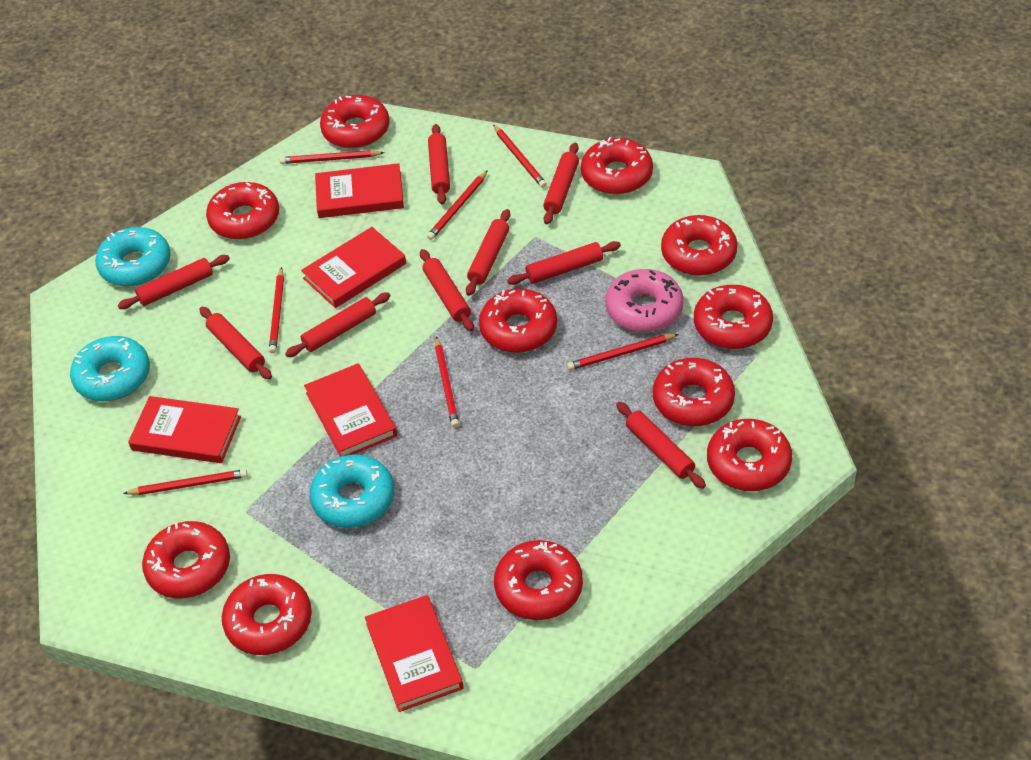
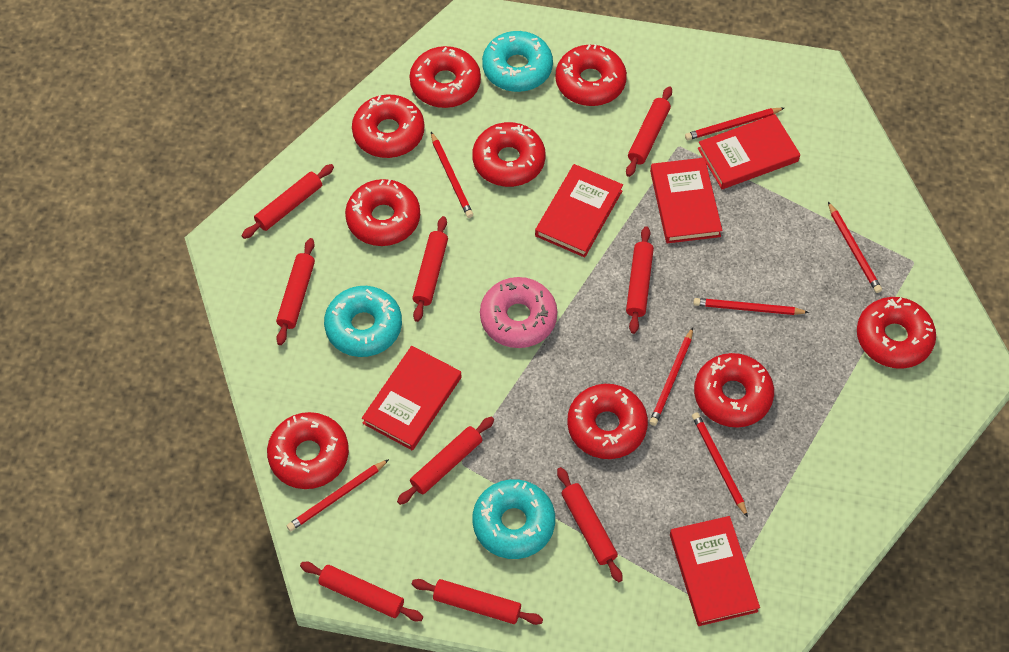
red donut: 11 -> 9

